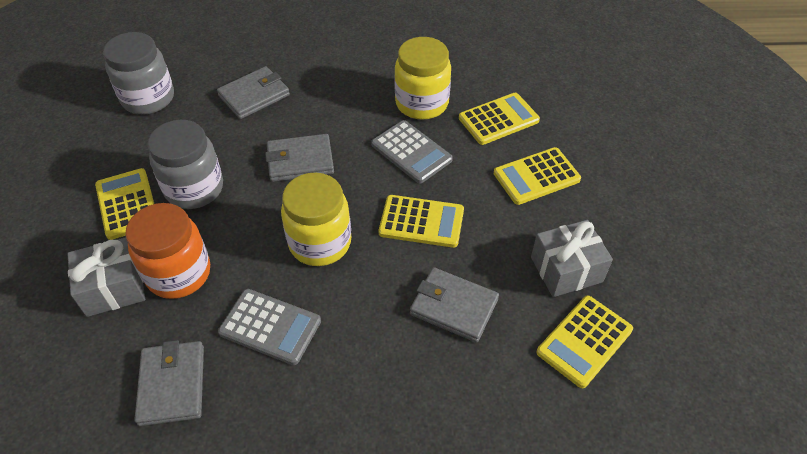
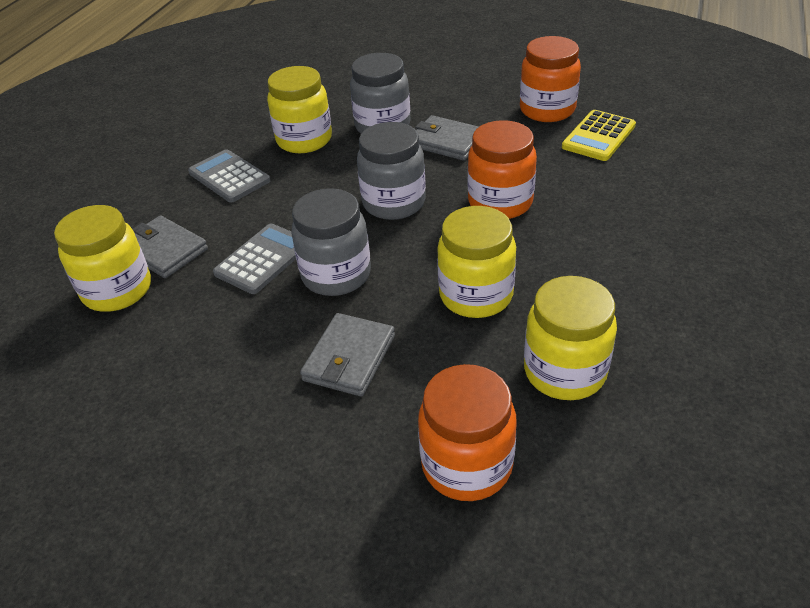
grey gift: 2 -> 0
grey jar: 2 -> 3
grey wallet: 4 -> 3
orange jar: 1 -> 3
yellow calculator: 5 -> 1
yellow jar: 2 -> 4

